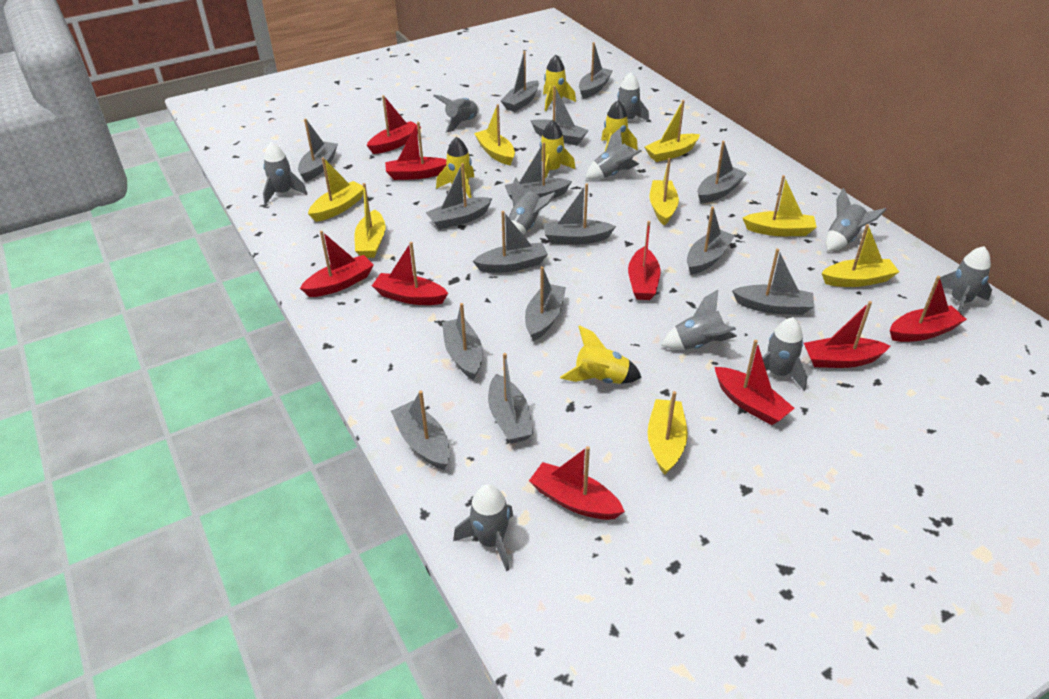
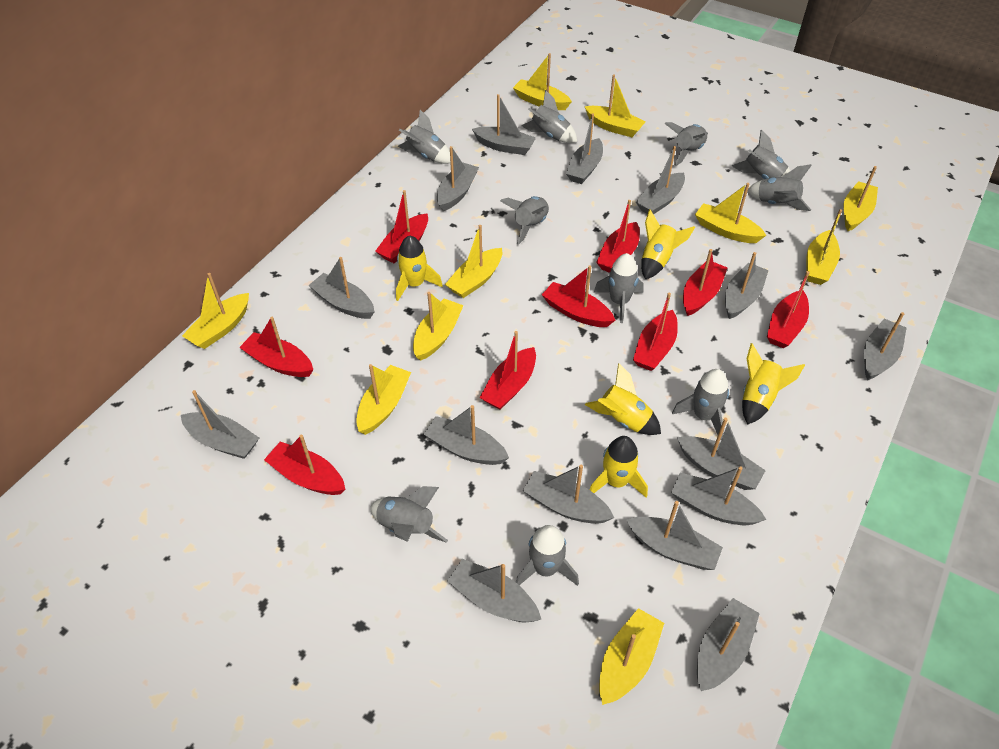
yellow boat: 8 -> 10

